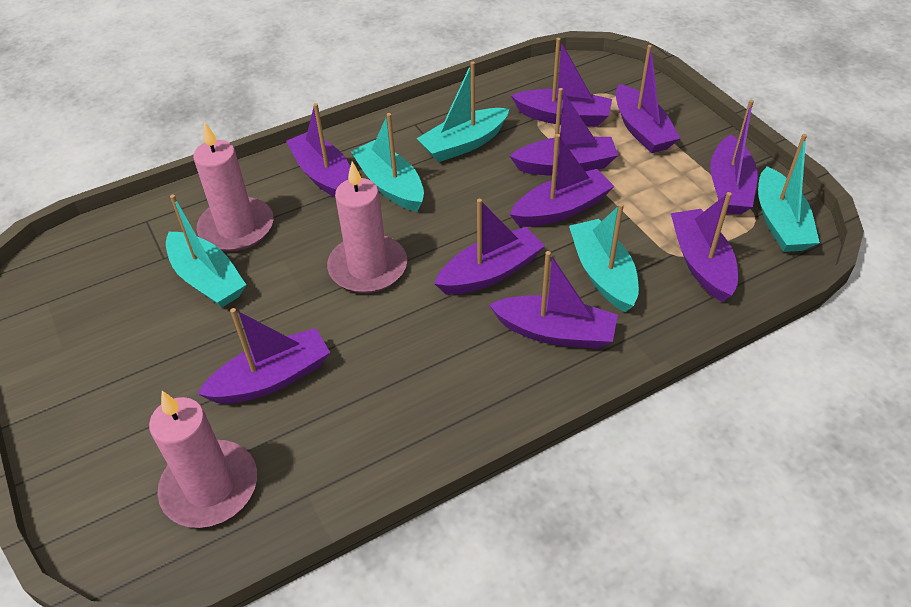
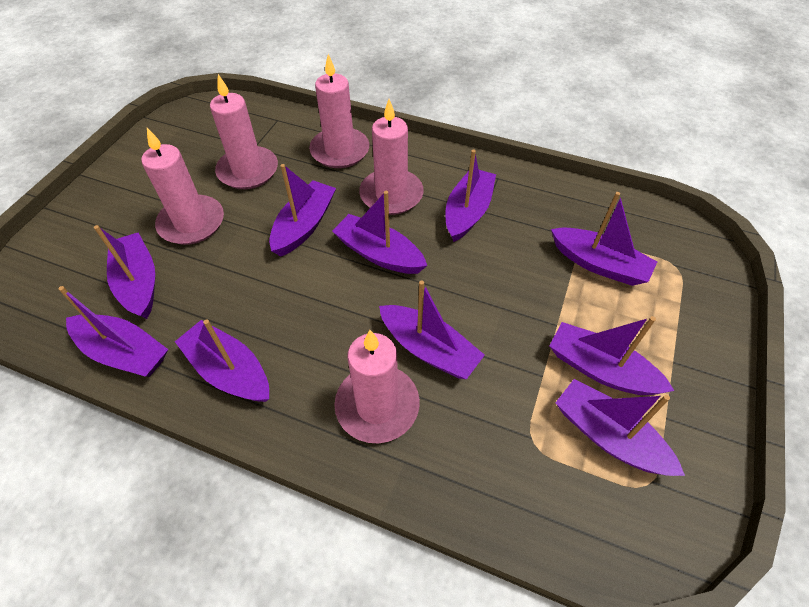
pink candle: 3 -> 5
turquoise boat: 5 -> 0

